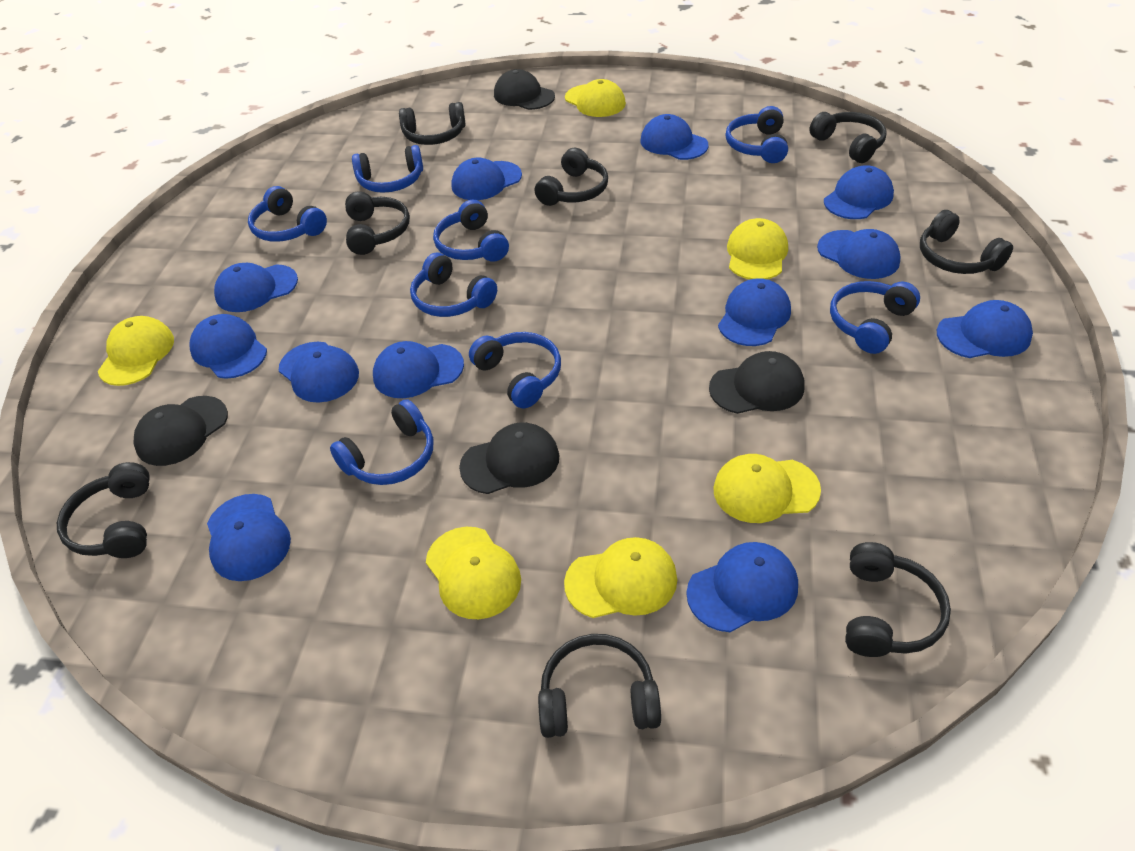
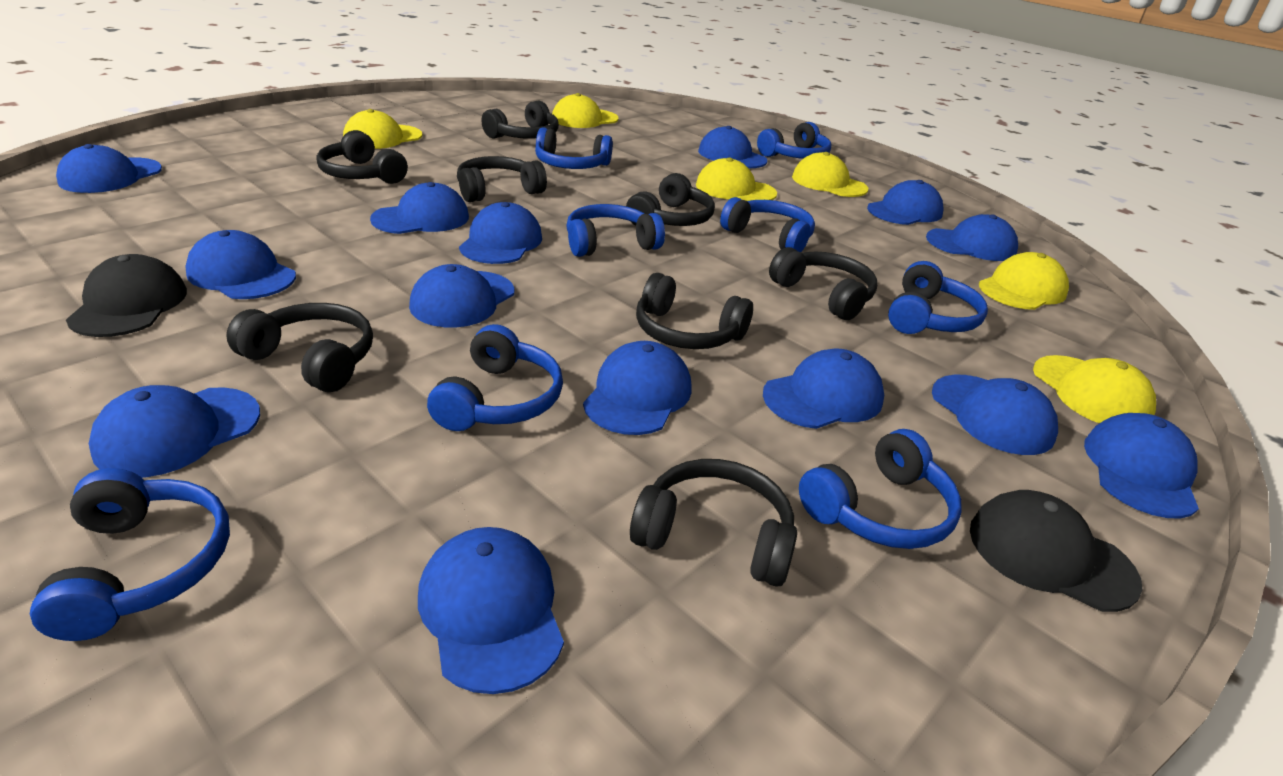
black cap: 4 -> 2
blue cap: 12 -> 14

